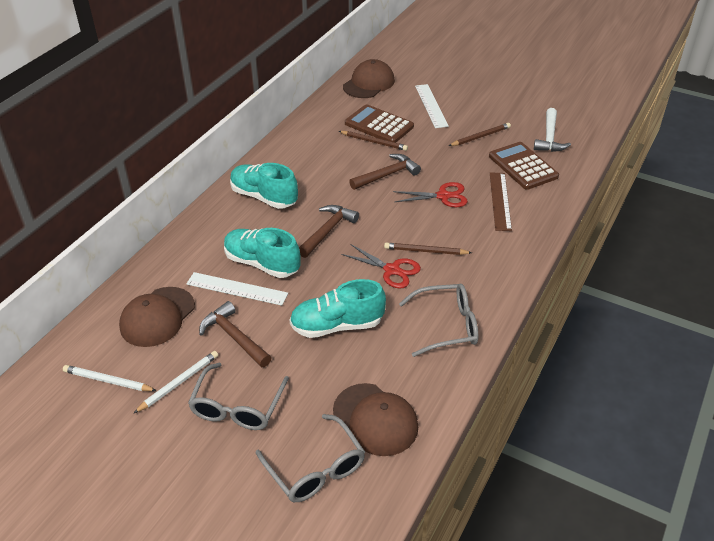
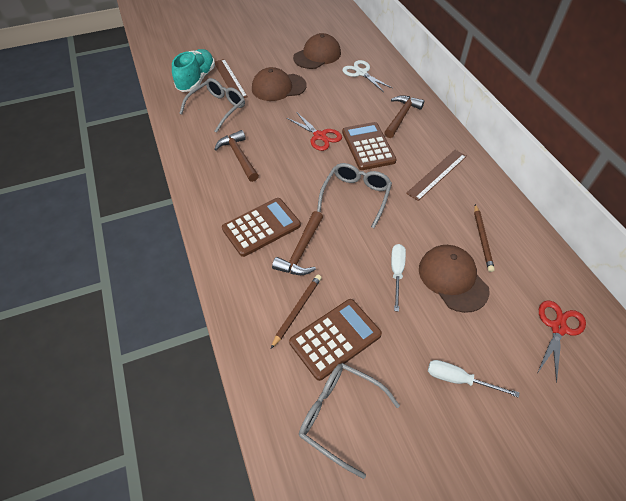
brown calculator: 2 -> 3
brown pencil: 3 -> 2
brown ruler: 1 -> 2
turquoise shoe: 3 -> 1
white hammer: 1 -> 0
white pencil: 2 -> 0
white ruler: 2 -> 0
white scissors: 0 -> 1
white screwdriver: 0 -> 2

